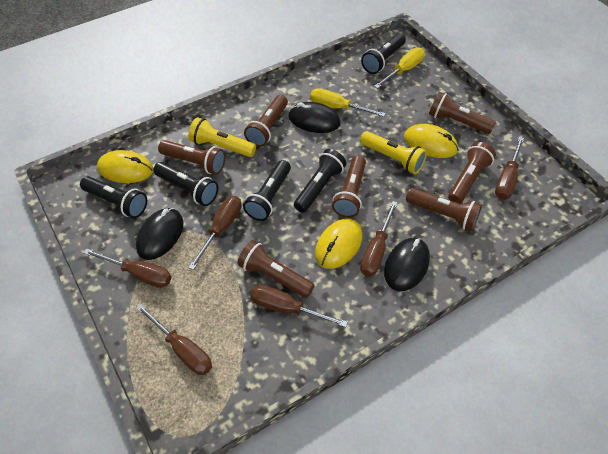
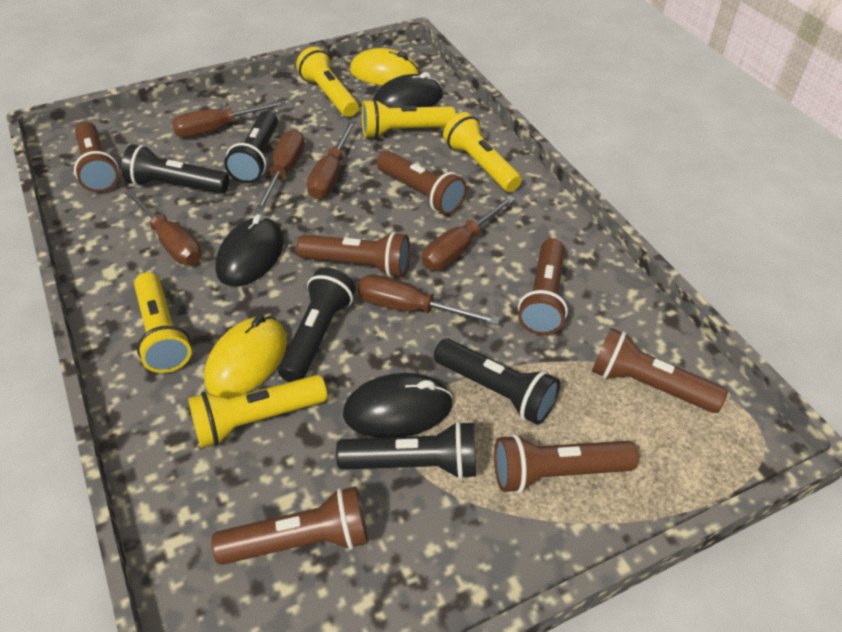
yellow flashlight: 2 -> 5
yellow mouse: 3 -> 2
yellow screwdriver: 2 -> 0

